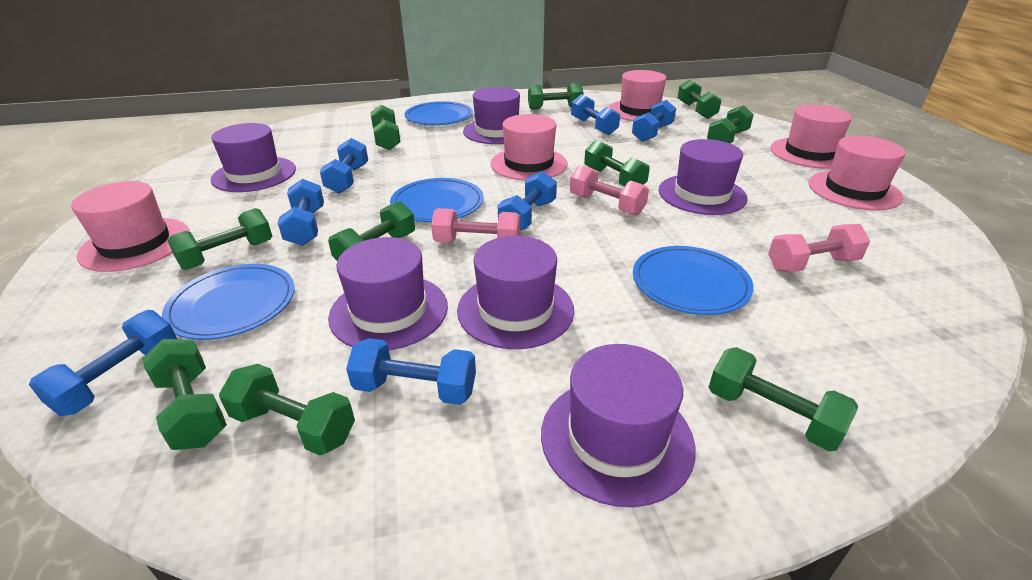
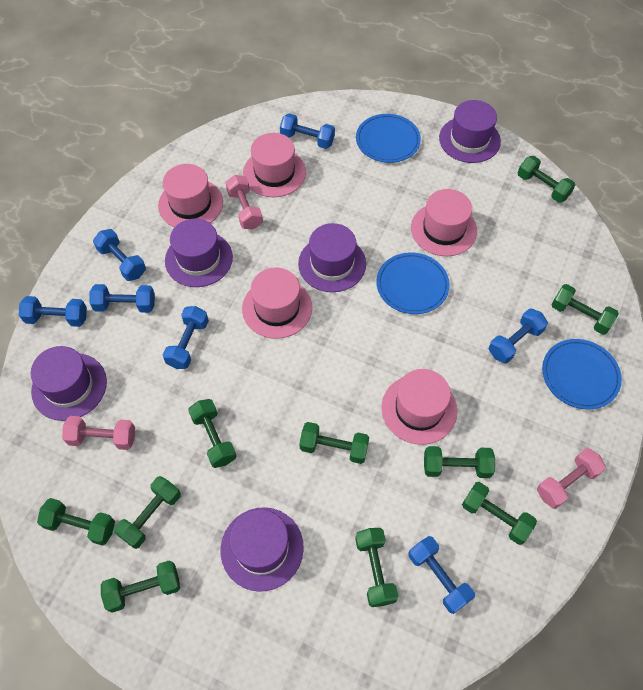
blue plate: 4 -> 3
purple hat: 6 -> 5

